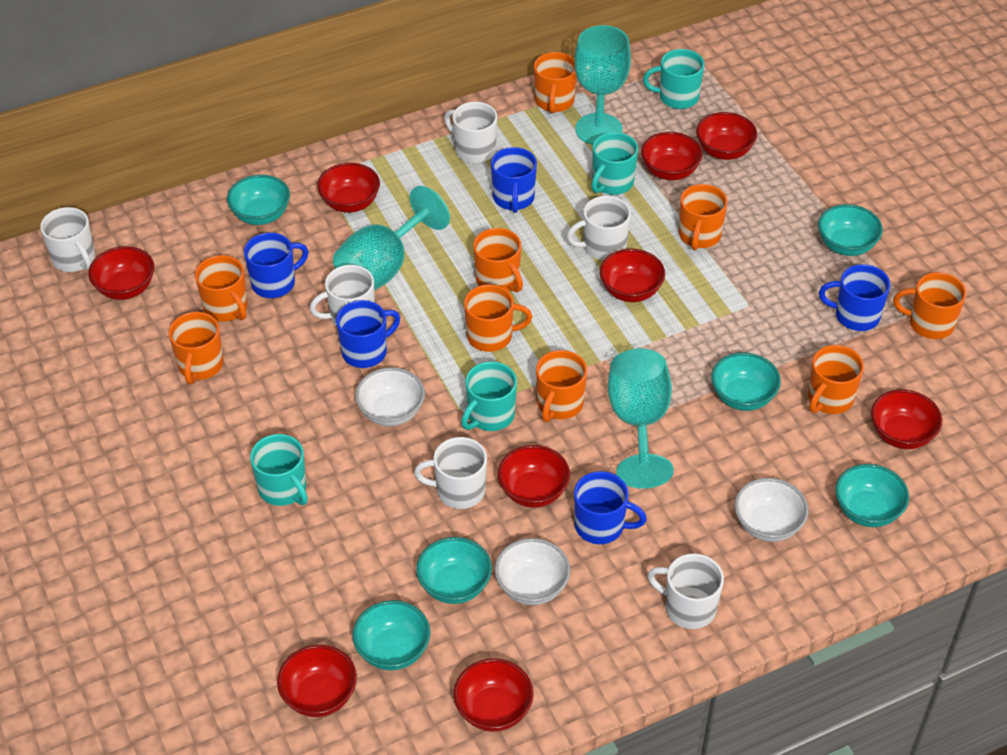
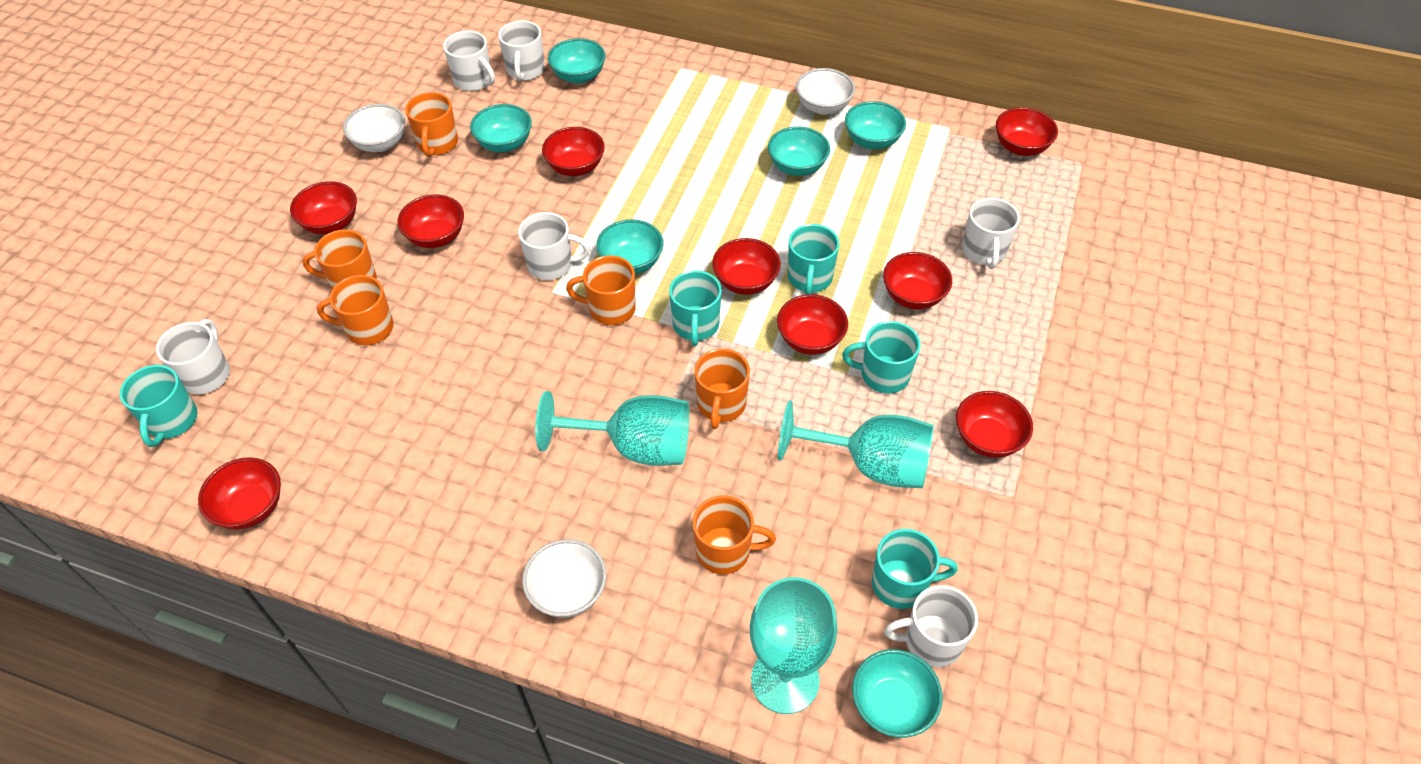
blue mug: 5 -> 0
orange mug: 9 -> 6
turquoise mug: 4 -> 5

